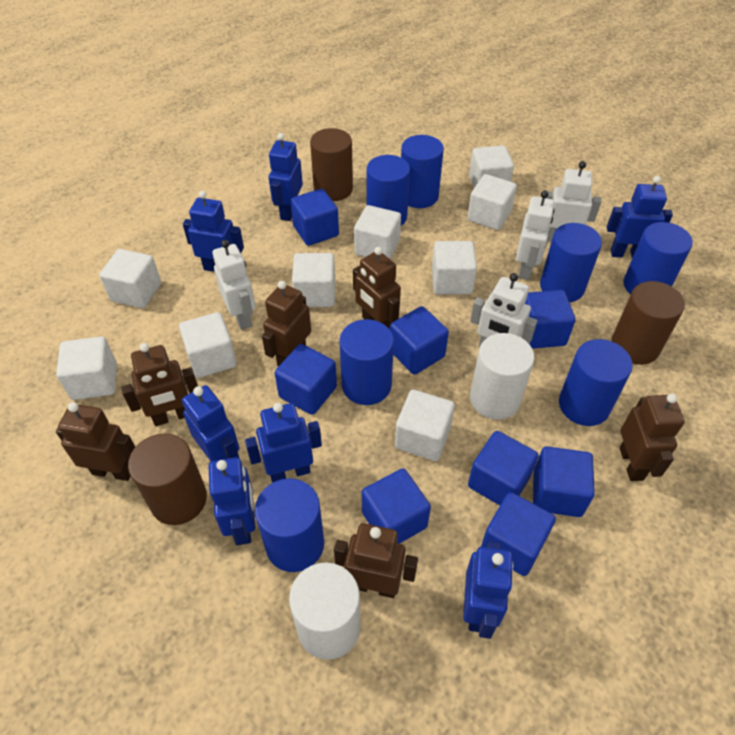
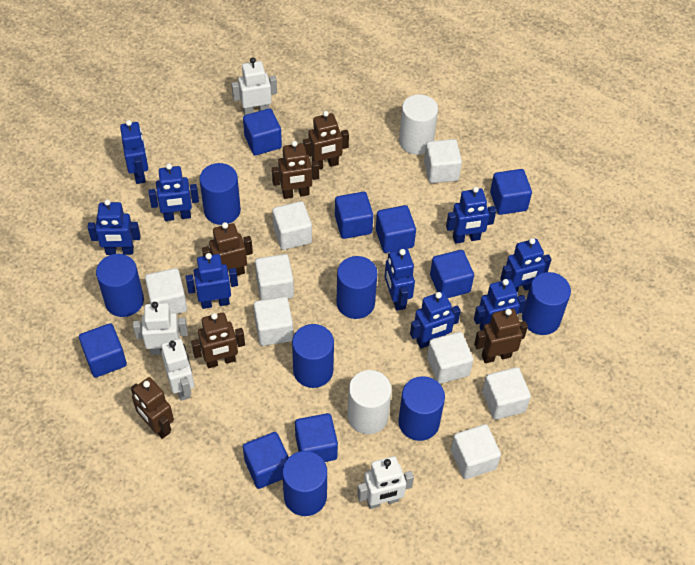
blue robot: 7 -> 9
brown cylinder: 3 -> 0
white cube: 9 -> 8

